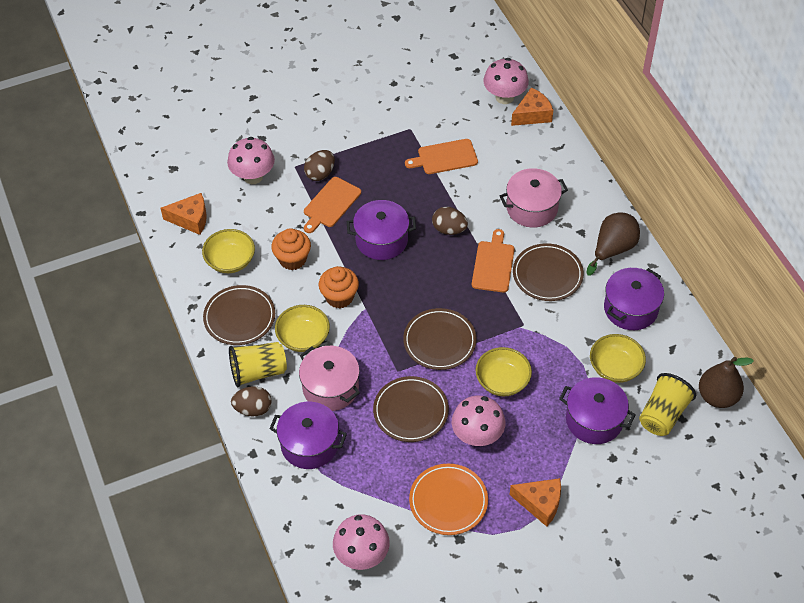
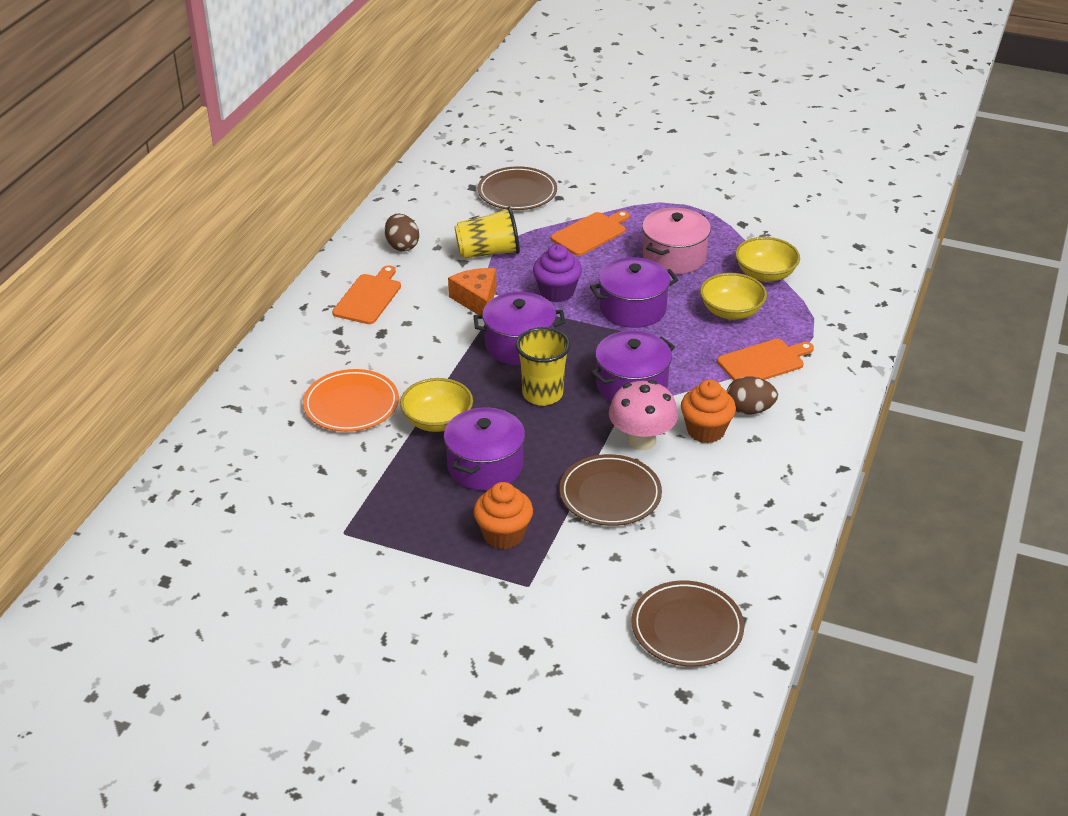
brown egg: 3 -> 2
brown pear: 2 -> 0
brown plate: 4 -> 3
orange cheese: 3 -> 1
pink mushroom: 4 -> 1
pink pot: 2 -> 1
purple cupcake: 0 -> 1
yellow bowl: 4 -> 3

